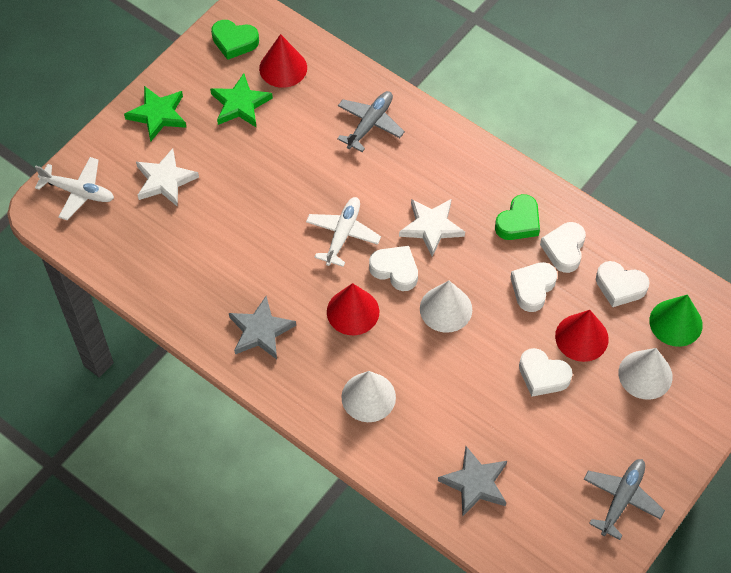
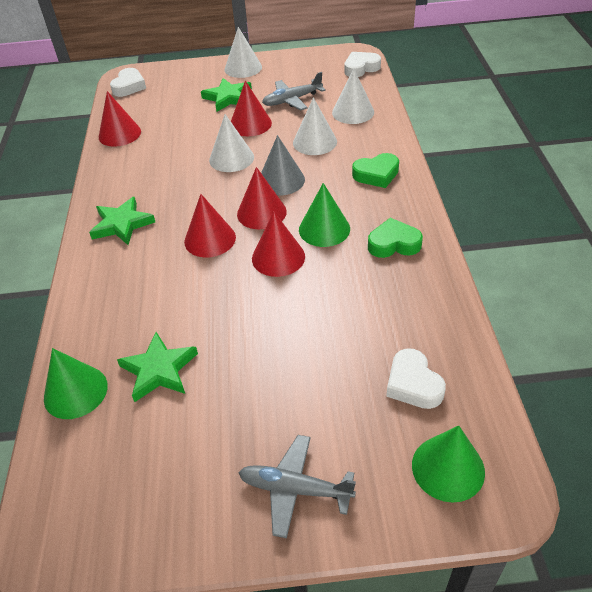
green cone: 1 -> 3
green star: 2 -> 3
grey cone: 0 -> 1
grey star: 2 -> 0
red cone: 3 -> 5
white cone: 3 -> 4
white heart: 5 -> 3
white plane: 2 -> 0
white star: 2 -> 0

